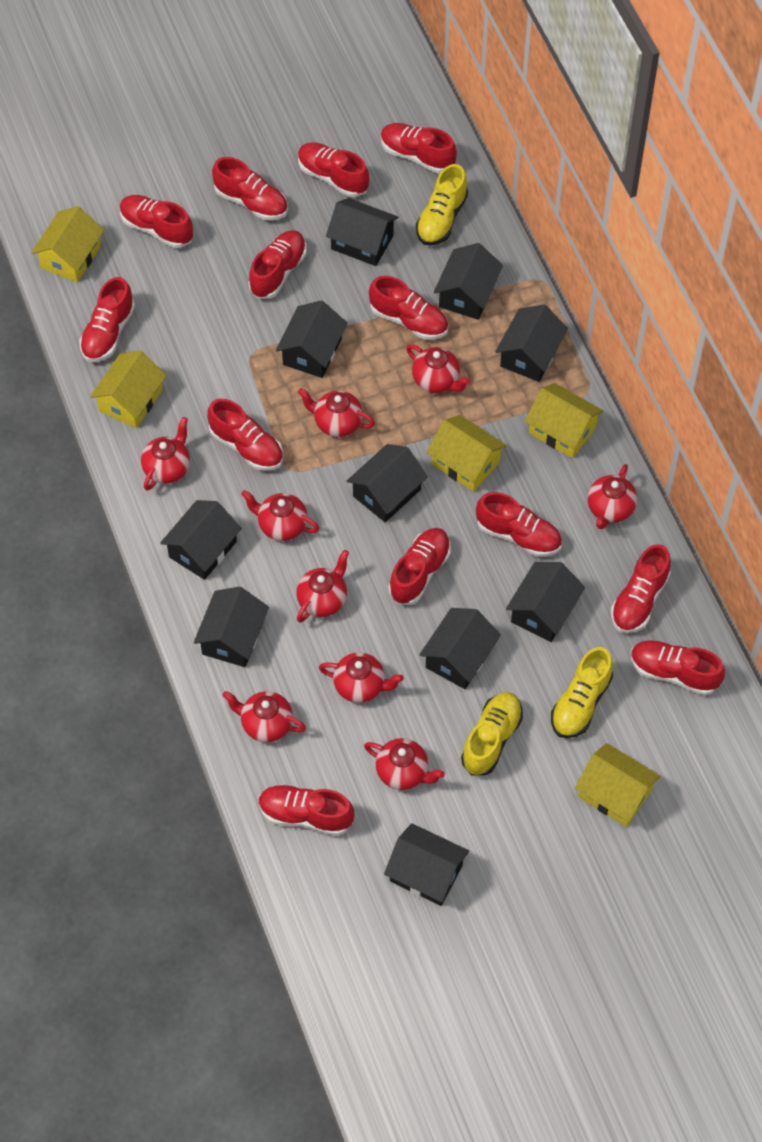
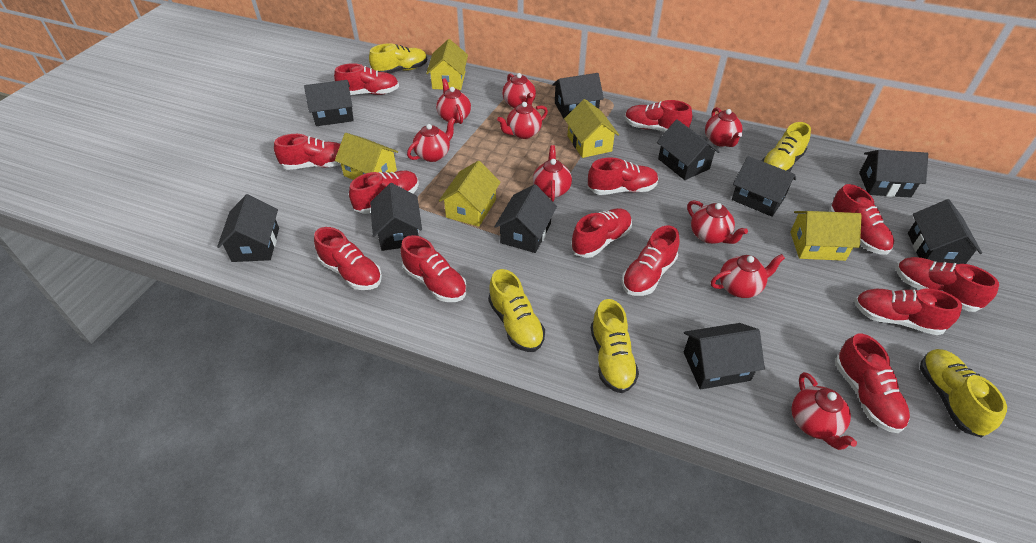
yellow shoe: 3 -> 5

